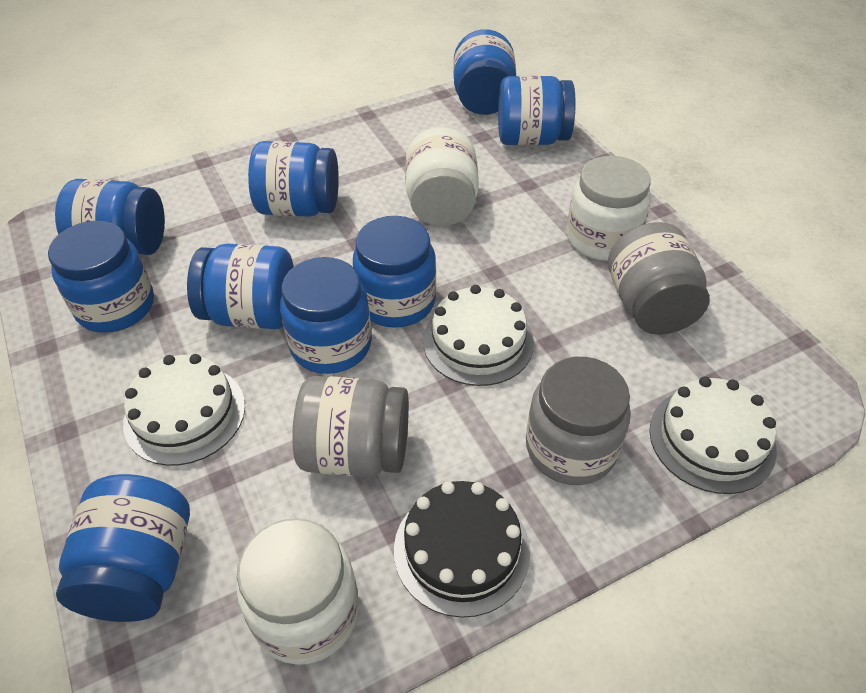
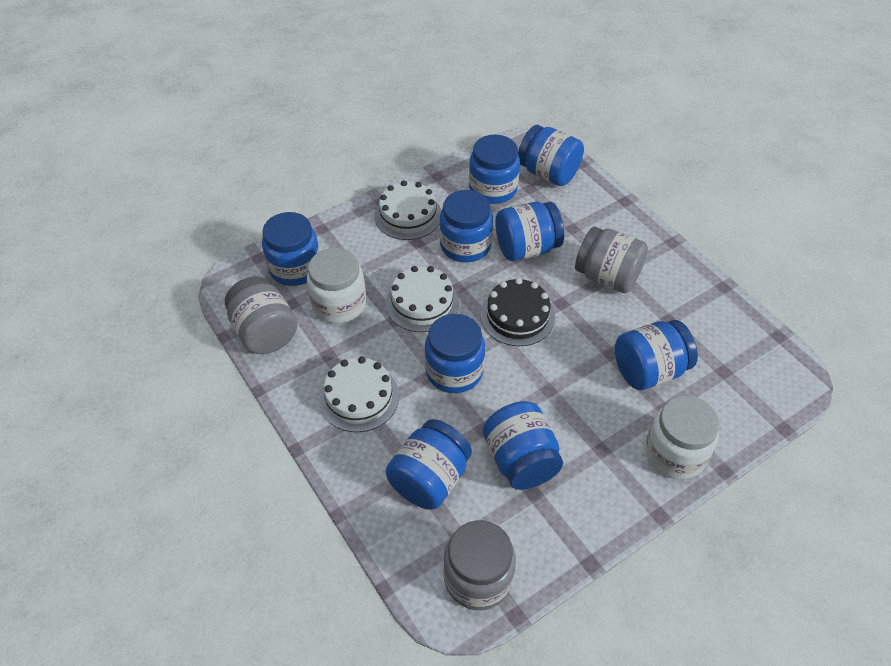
white jar: 3 -> 2

